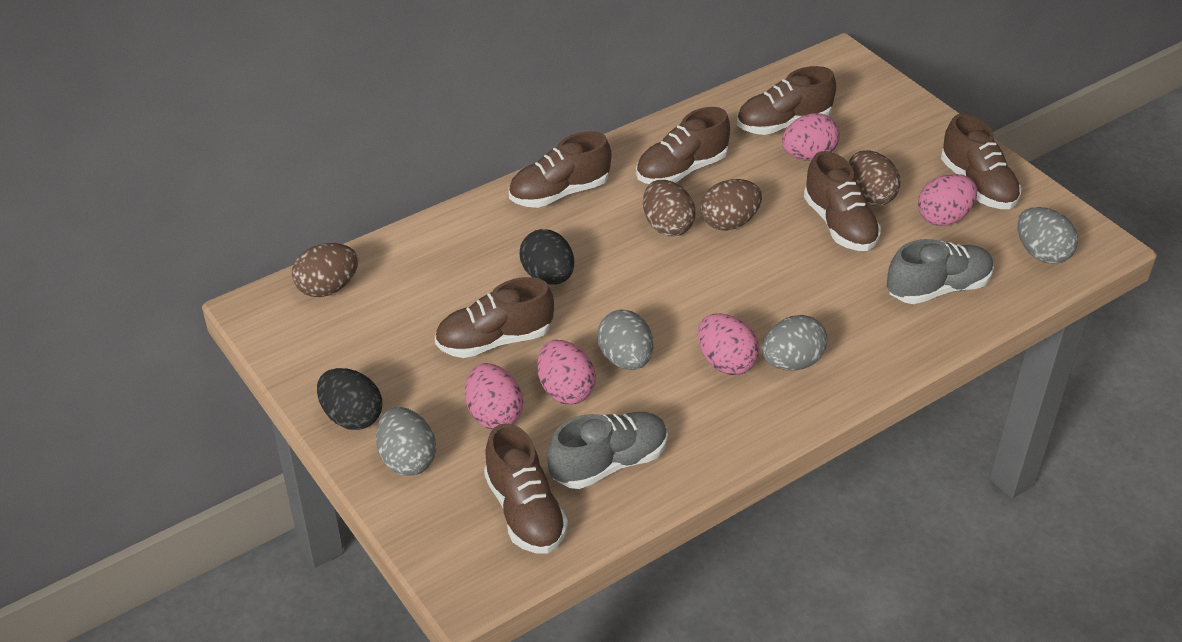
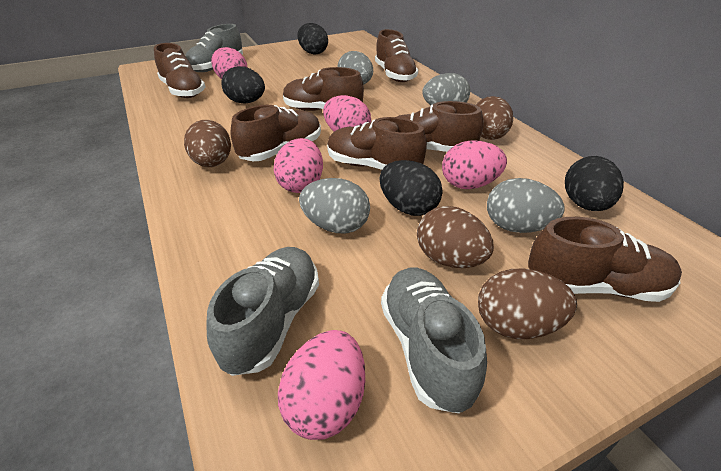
black egg: 2 -> 4
grey shoe: 2 -> 3

